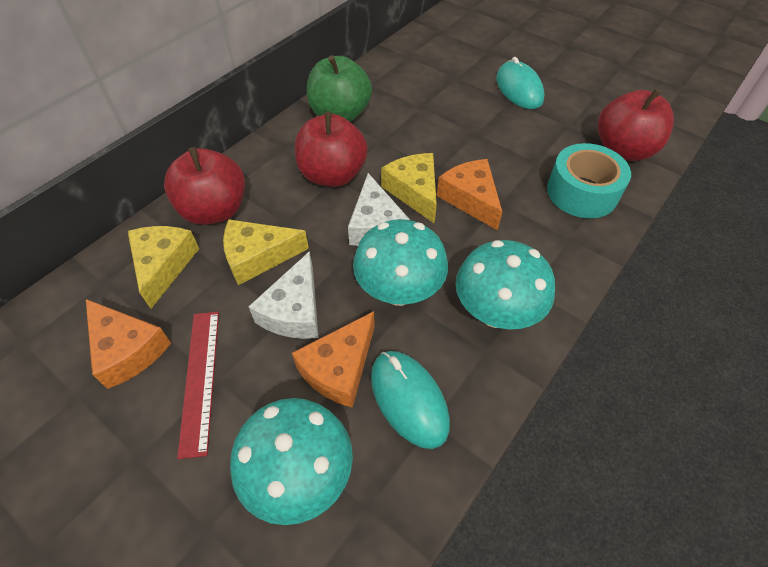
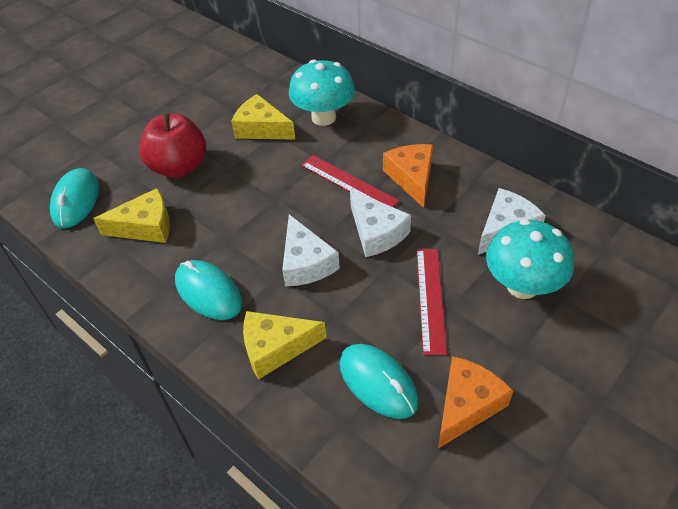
green apple: 1 -> 0
orange cheese: 3 -> 2
red apple: 3 -> 1
red ruler: 1 -> 2
turquoise mouse: 2 -> 3
turquoise mushroom: 3 -> 2
turquoise tape: 1 -> 0
white cheese: 2 -> 3

